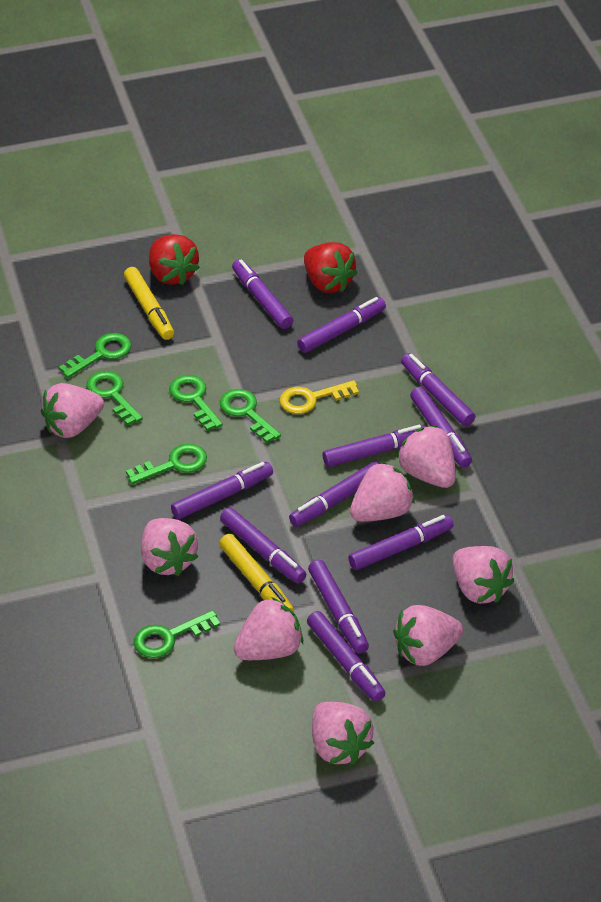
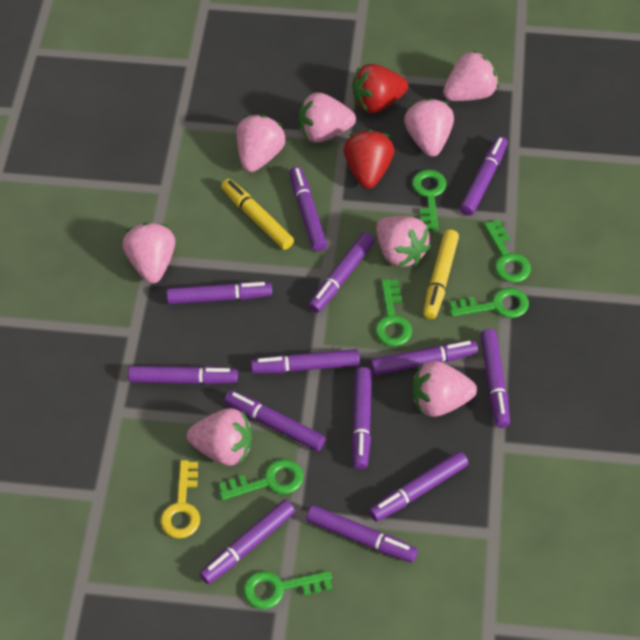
purple marker: 11 -> 13

